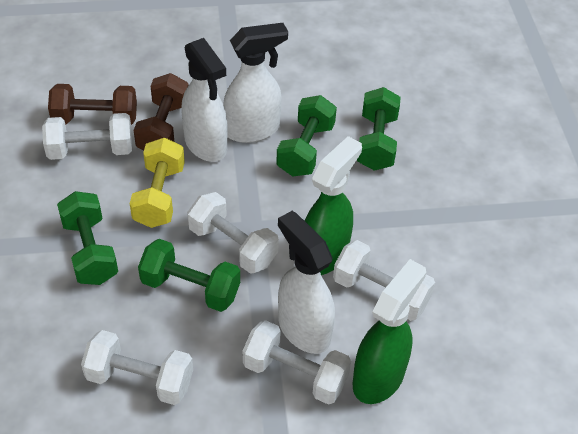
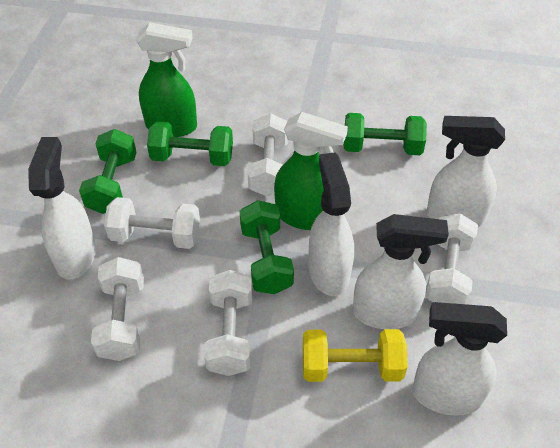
brown dumbbell: 2 -> 0
white spray bottle: 3 -> 5

